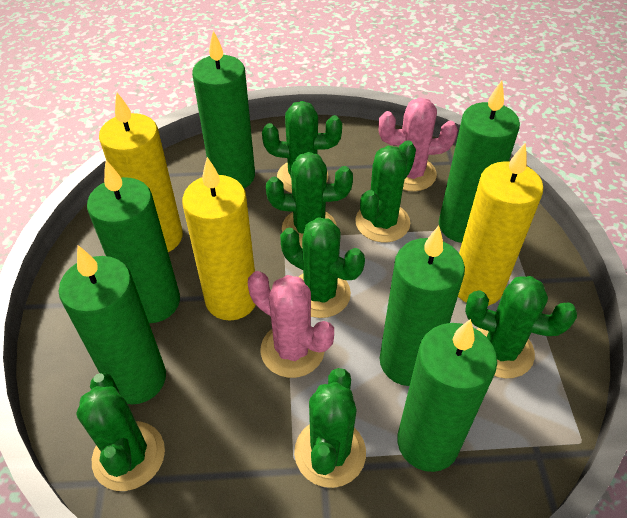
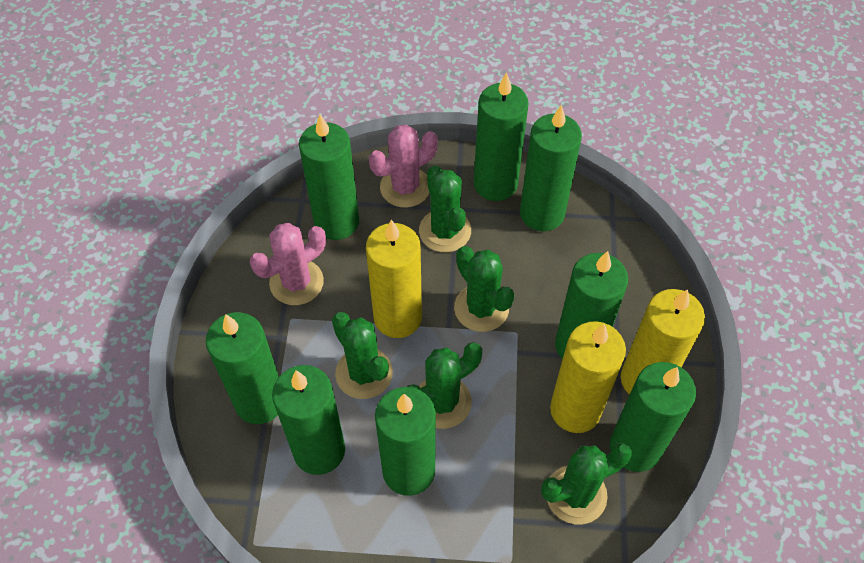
green cactus: 7 -> 5
green candle: 6 -> 8

